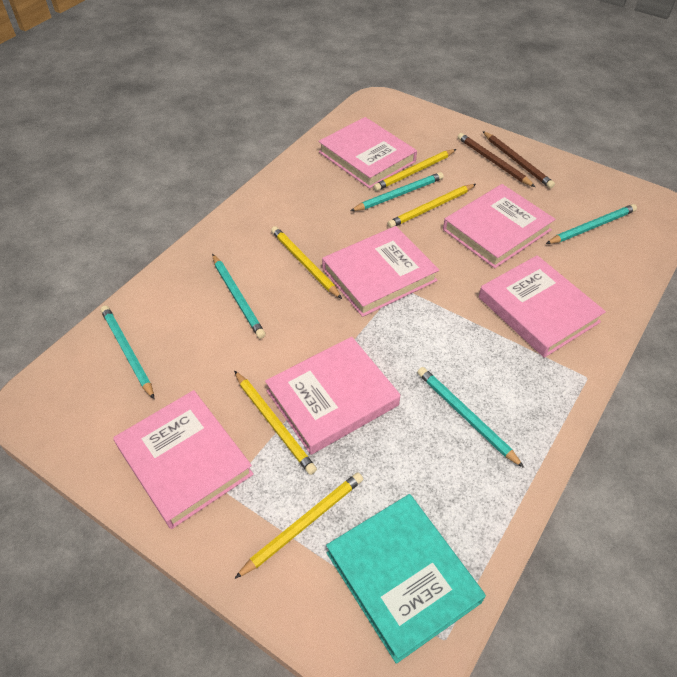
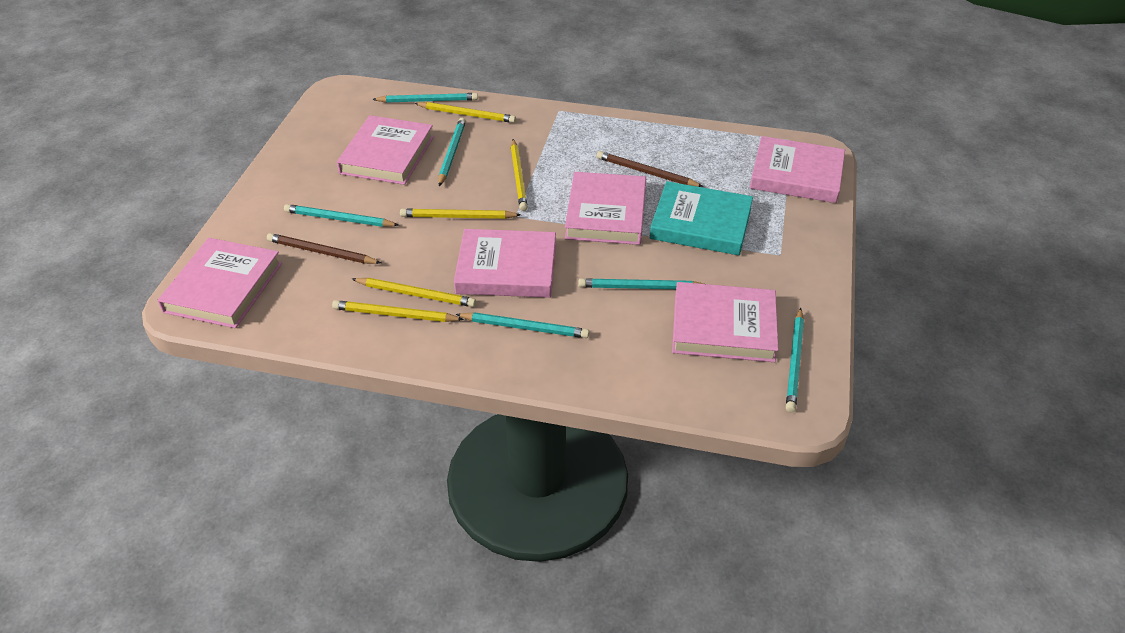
turquoise pencil: 5 -> 6

